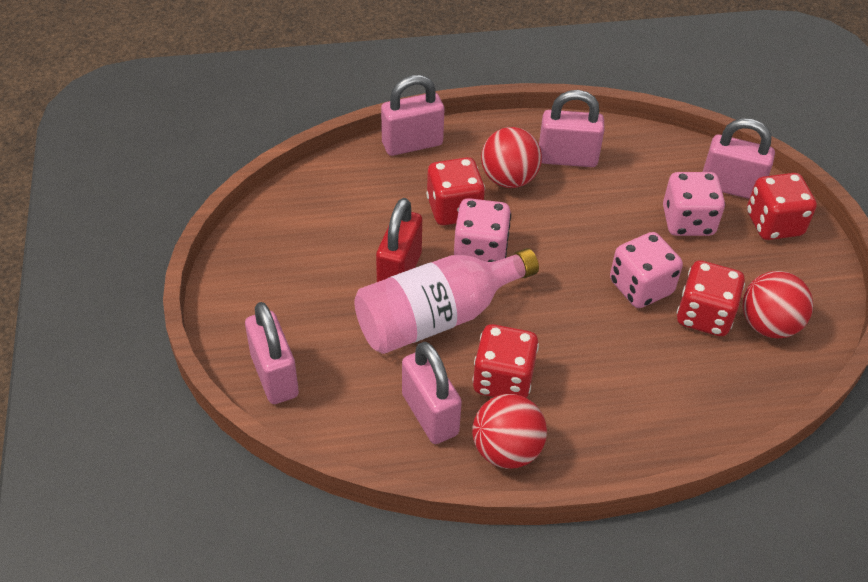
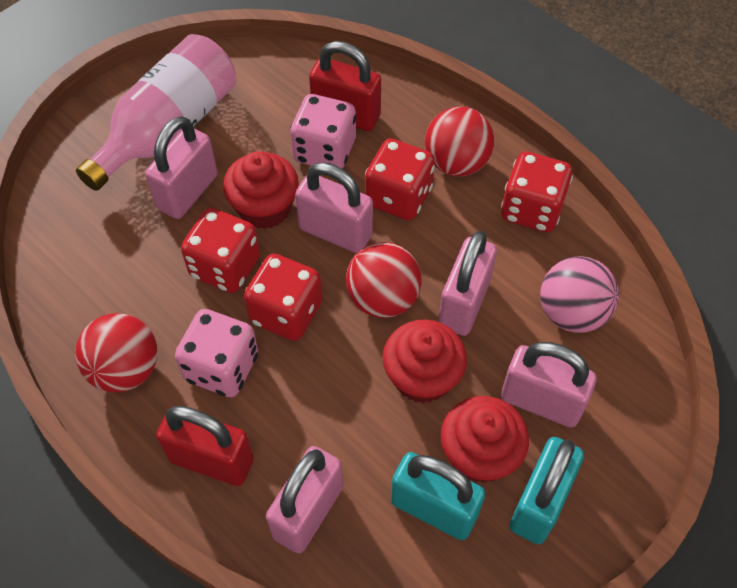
pink ball: 0 -> 1
pink dice: 3 -> 2
red cupcake: 0 -> 3
red padlock: 1 -> 2
turquoise padlock: 0 -> 2

